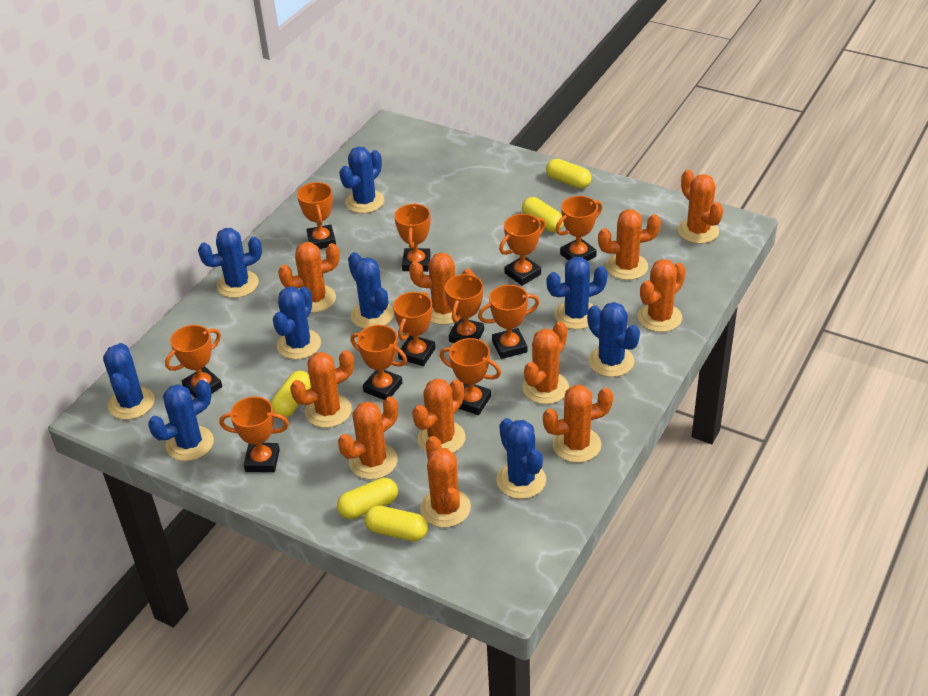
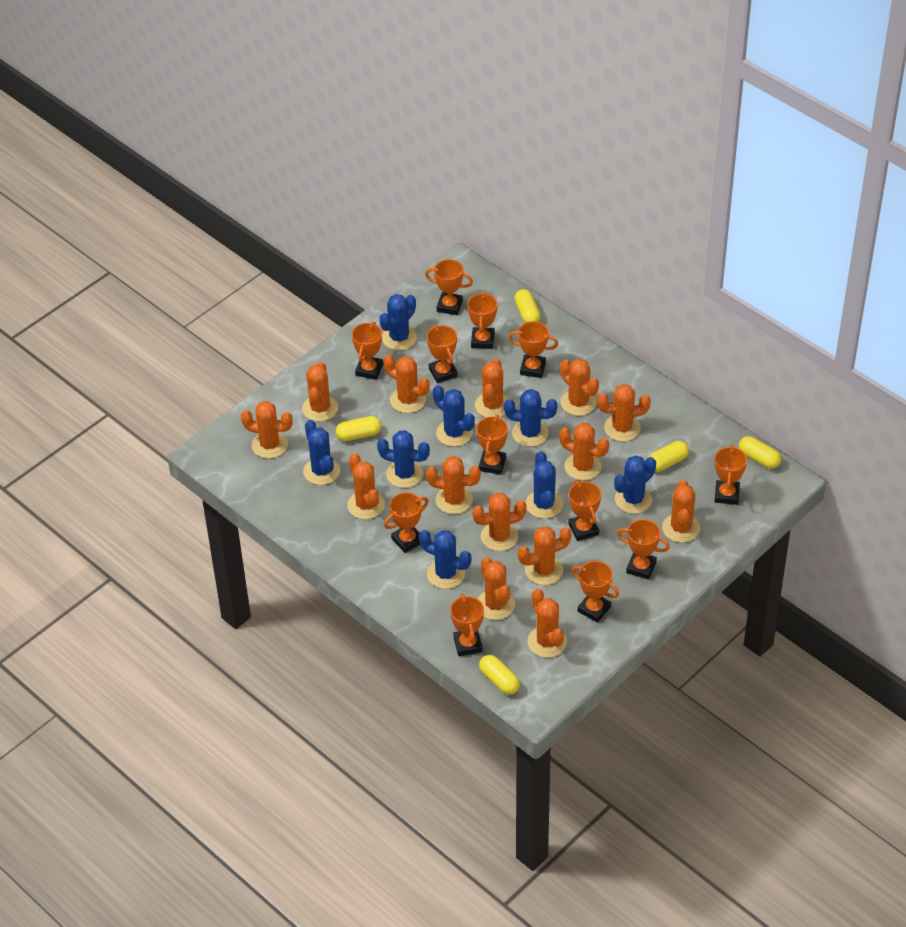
blue cactus: 9 -> 8
orange cactus: 11 -> 14
orange trophy: 11 -> 12

